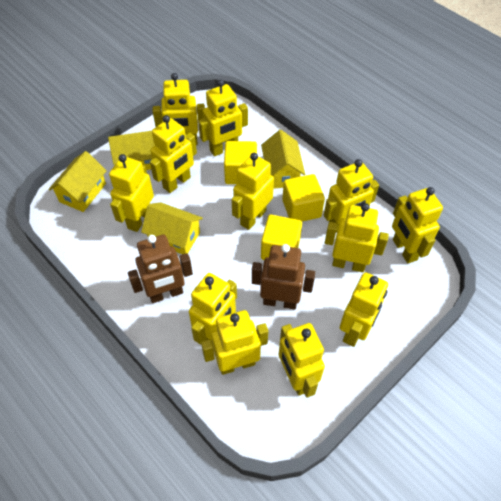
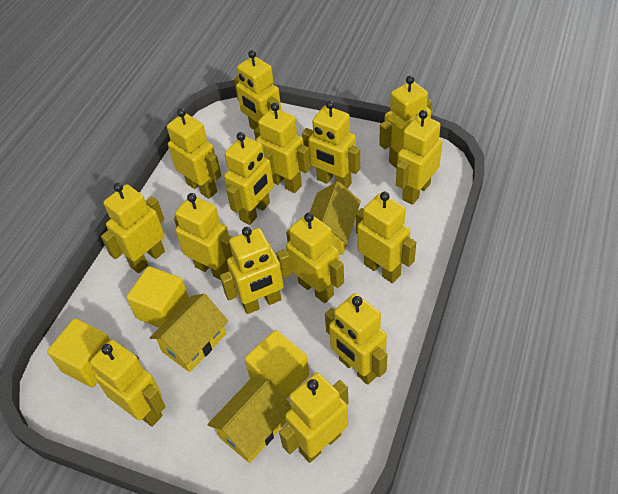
brown robot: 2 -> 0
yellow house: 4 -> 3
yellow robot: 12 -> 15

